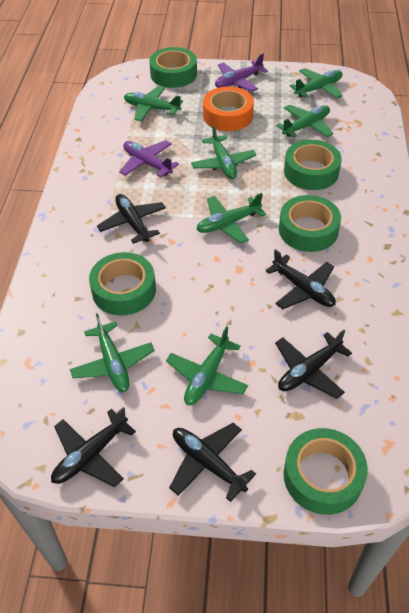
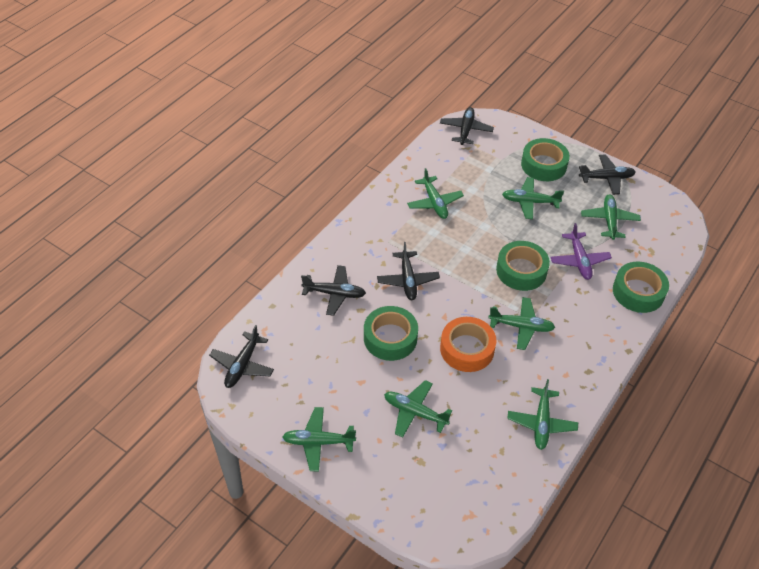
green tape: 5 -> 4
purple plane: 2 -> 1

